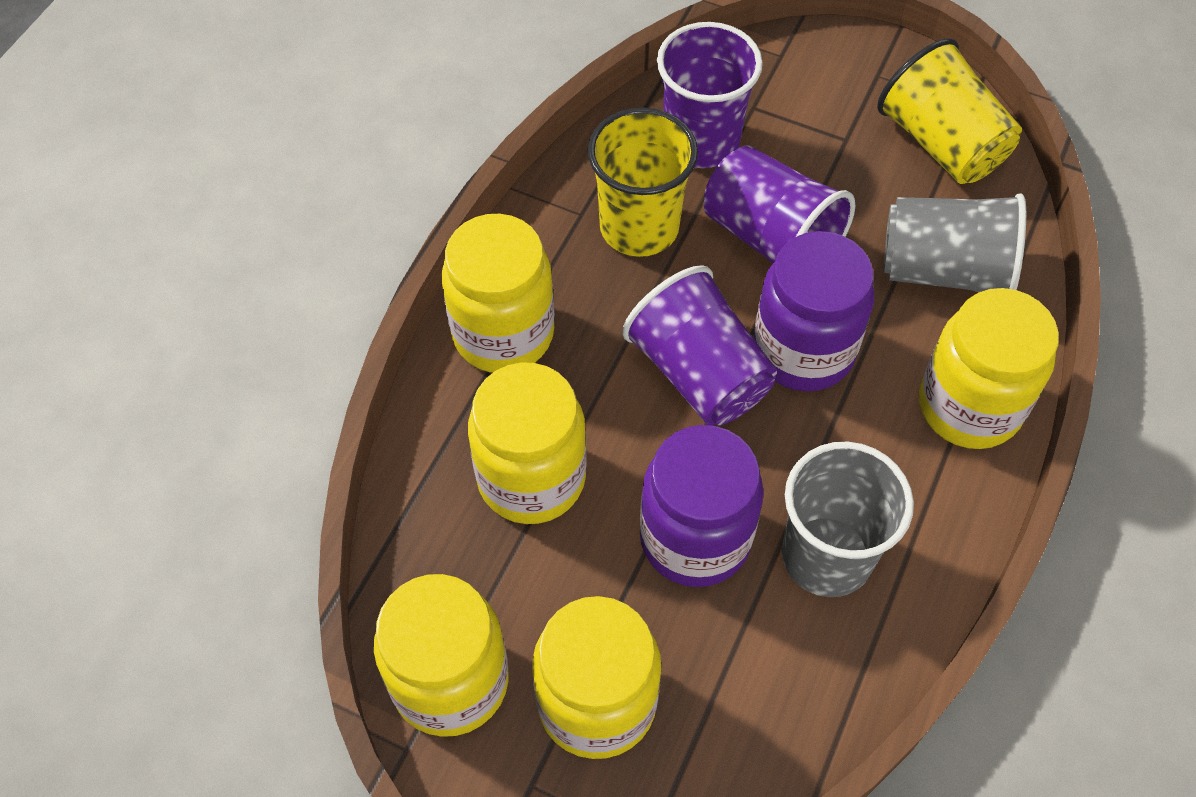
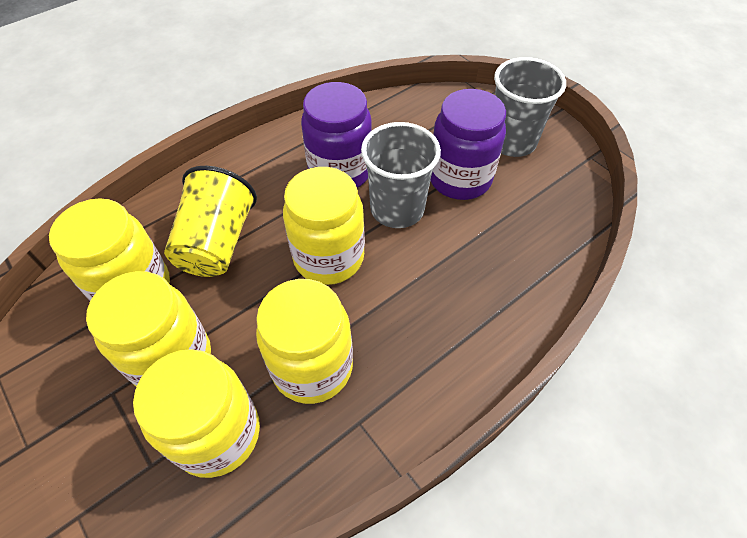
purple cup: 3 -> 0
yellow cup: 2 -> 1

